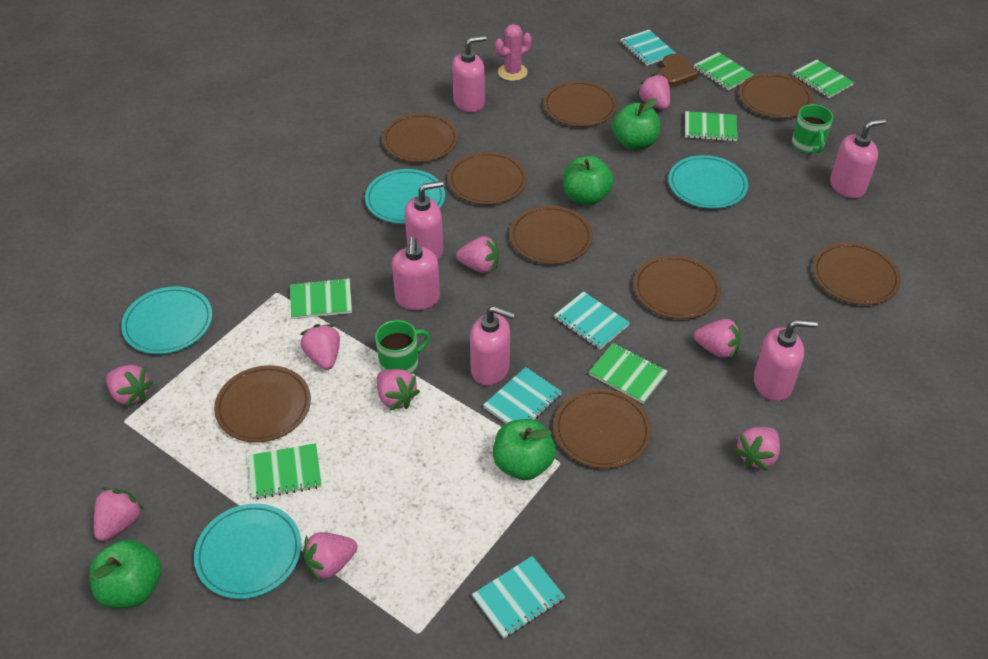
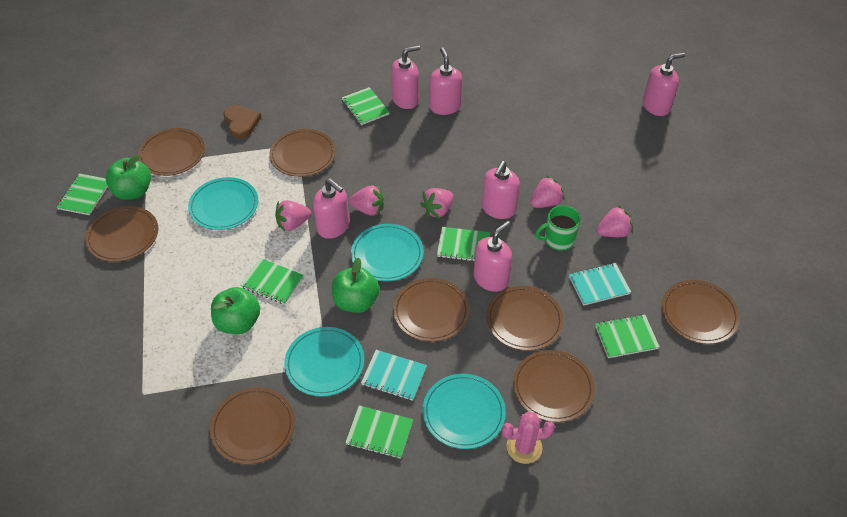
brown plate: 9 -> 8
green apple: 4 -> 3
green mug: 2 -> 1
pink strawberry: 9 -> 5
turquoise notebook: 4 -> 2

